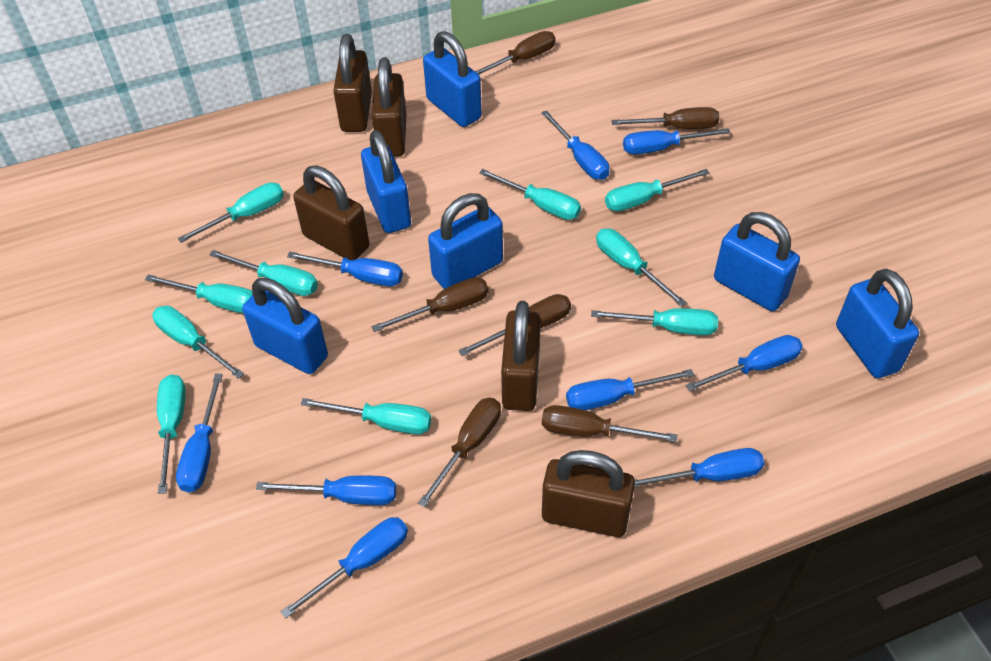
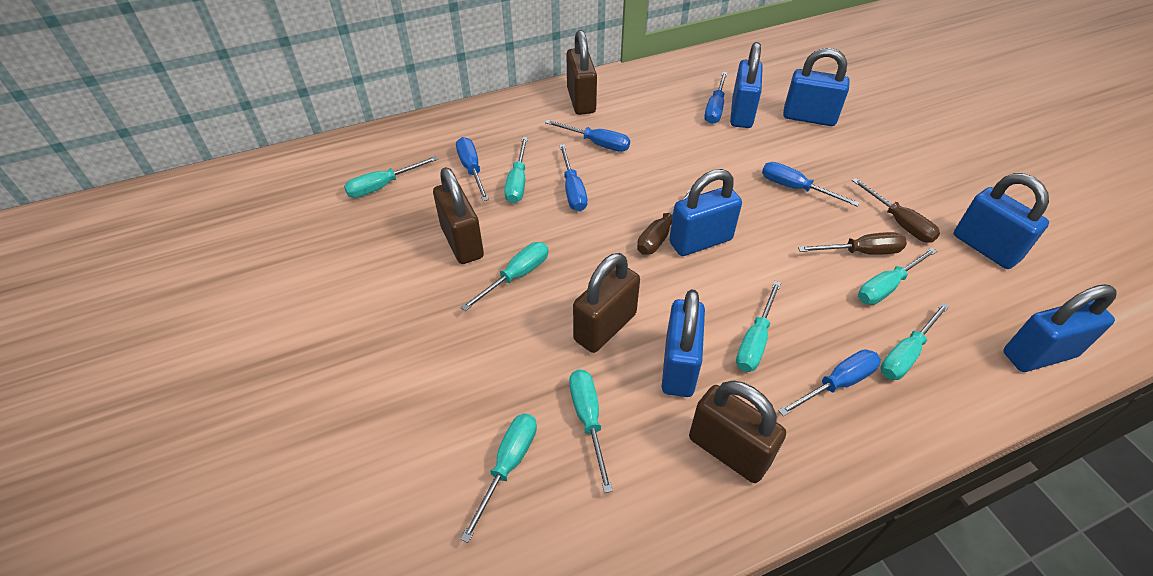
blue screwdriver: 9 -> 6
brown padlock: 5 -> 4
brown screwdriver: 6 -> 3
turquoise screwdriver: 10 -> 8

